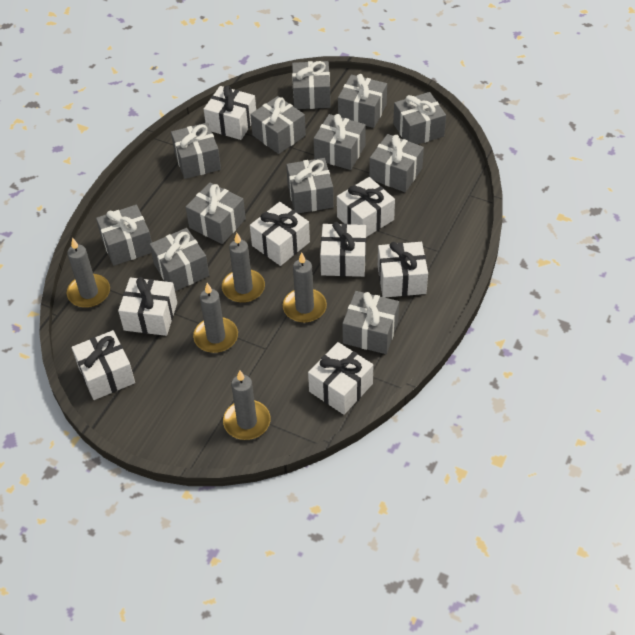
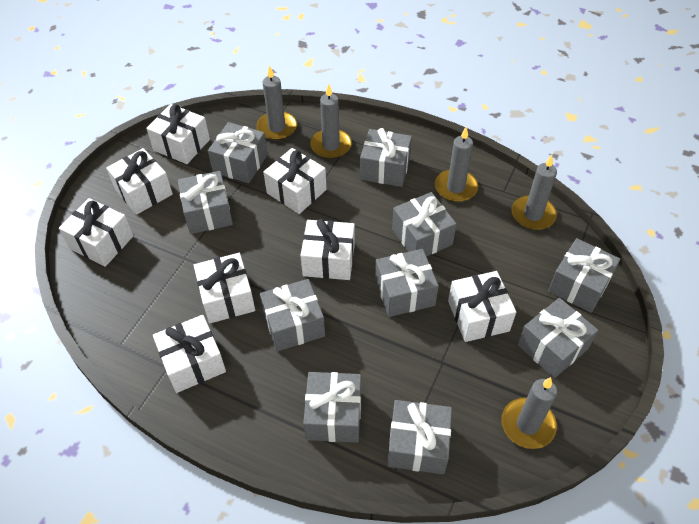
grey gift: 12 -> 10

